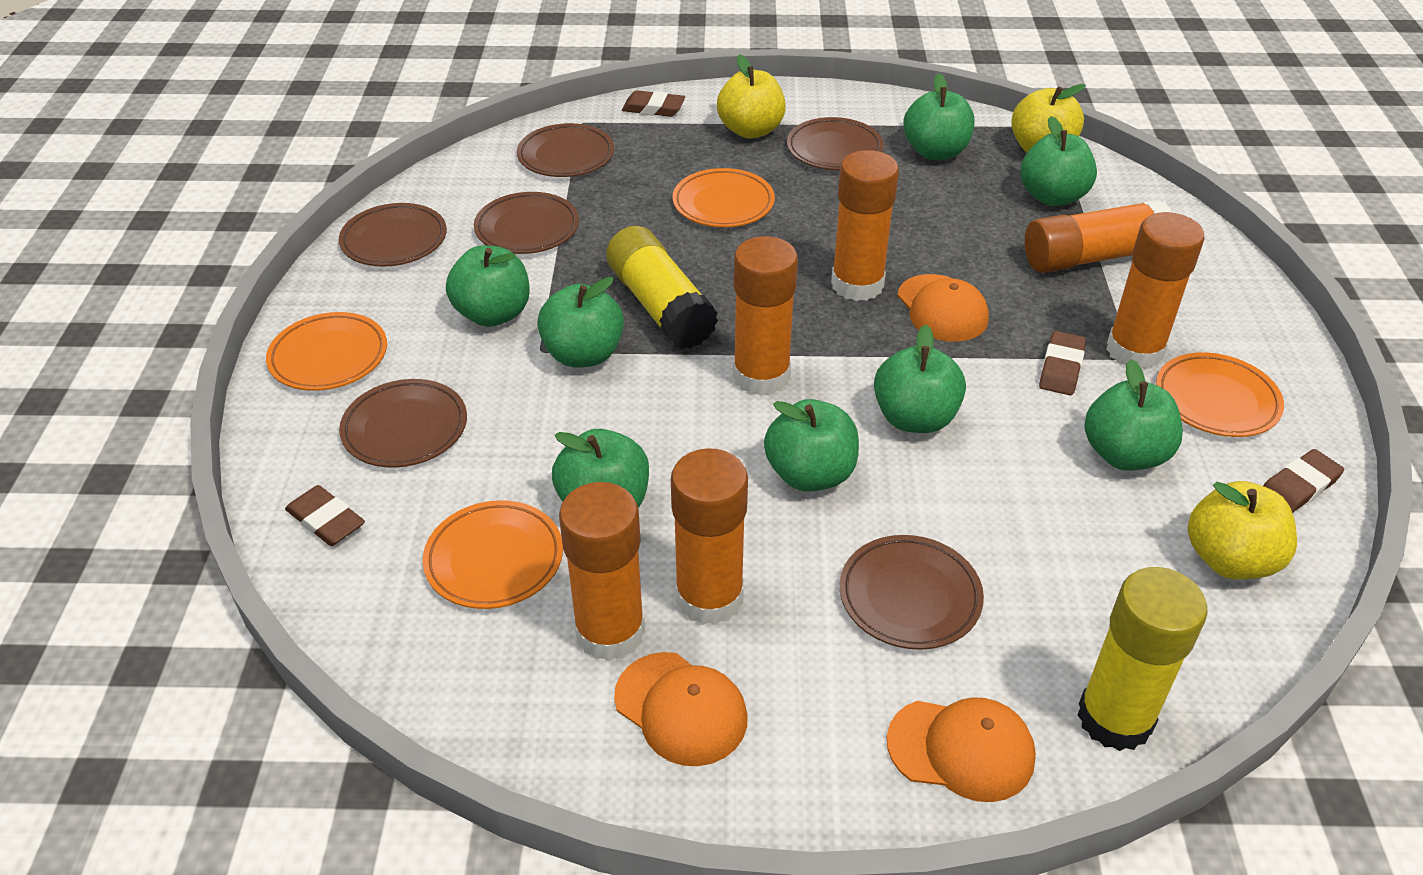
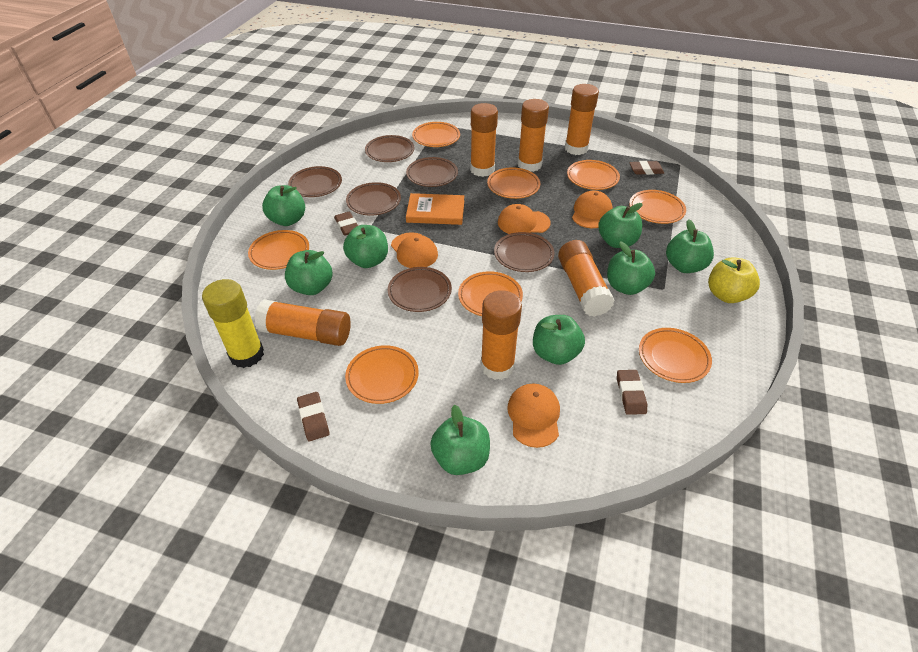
orange book: 0 -> 1
orange cap: 3 -> 4
orange plate: 4 -> 8
yellow apple: 3 -> 1
yellow glue stick: 2 -> 1

